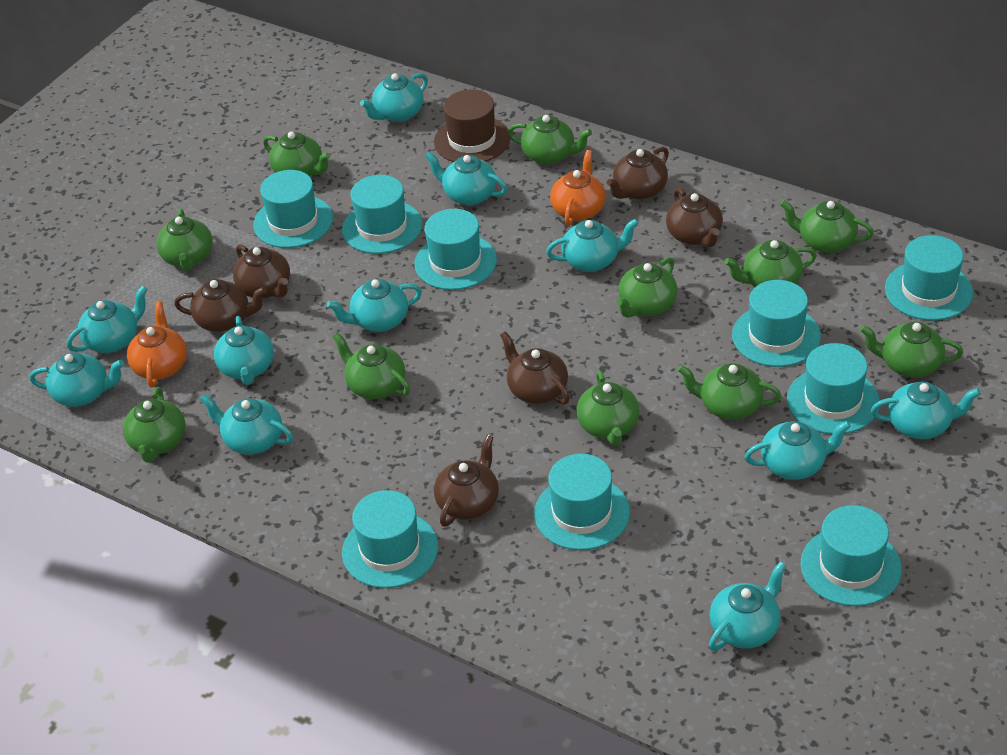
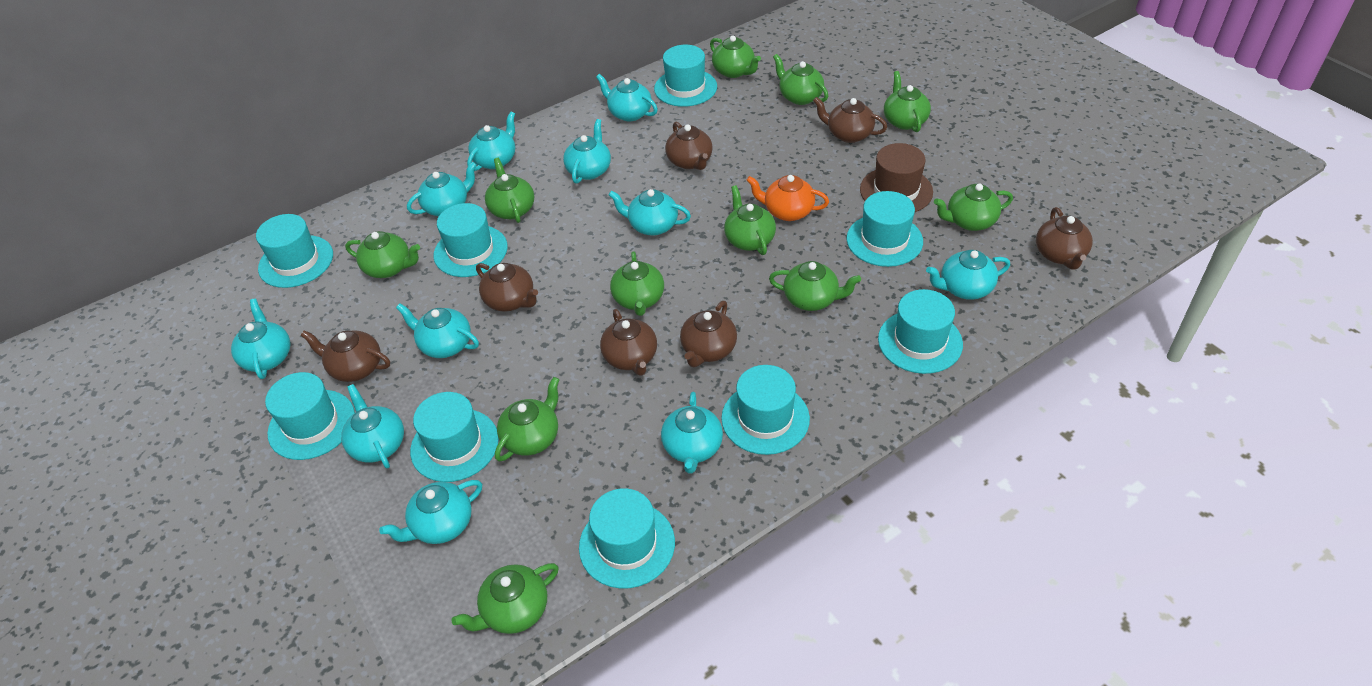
brown teapot: 6 -> 7
orange teapot: 2 -> 1

